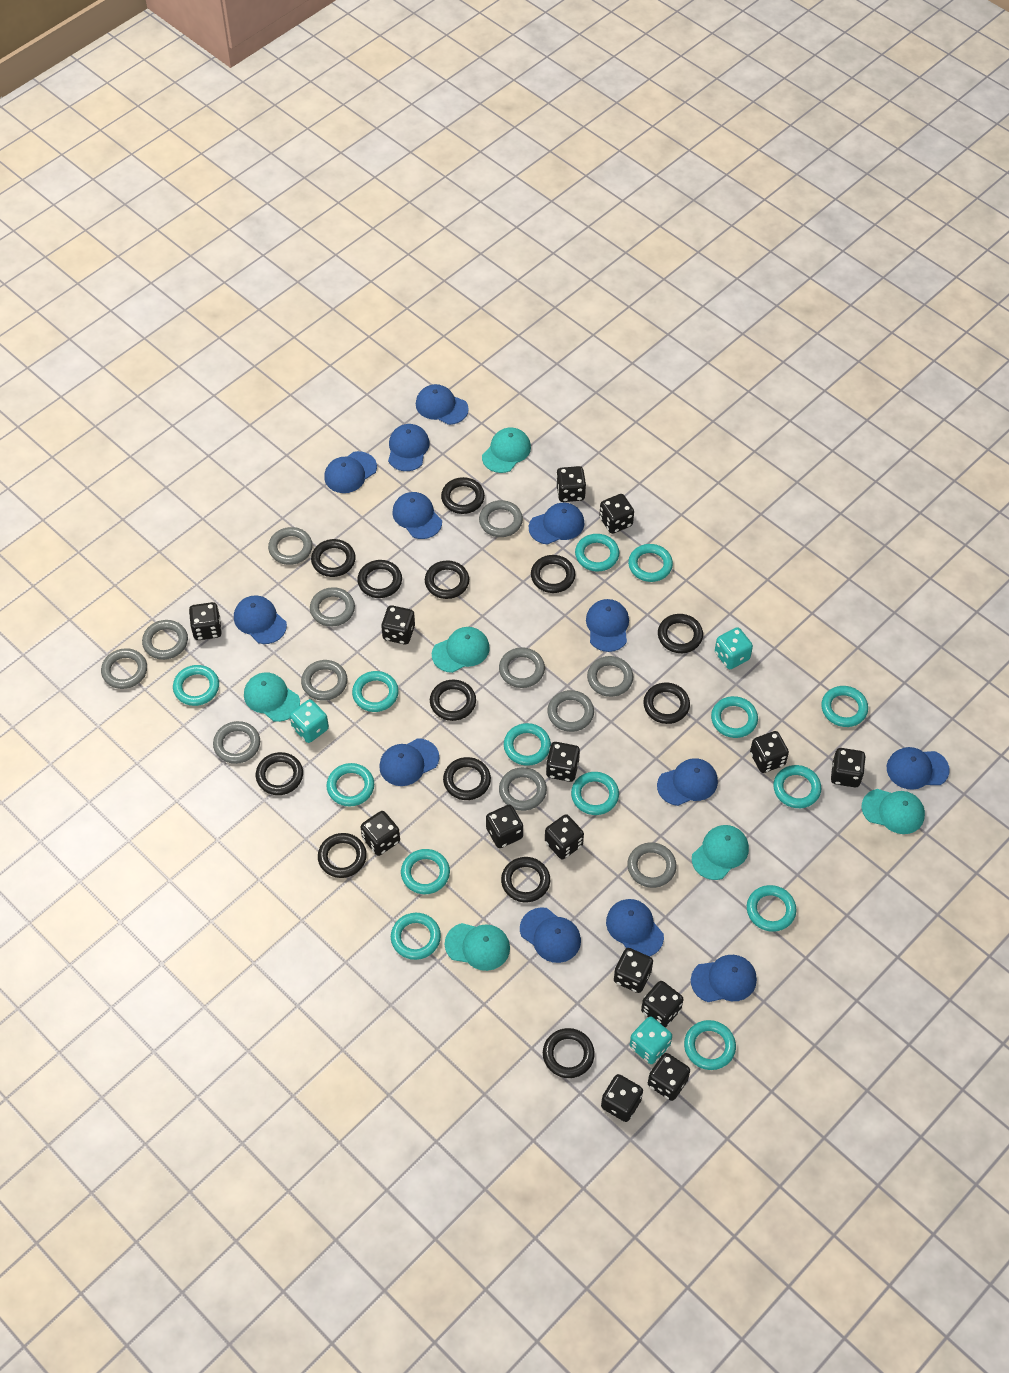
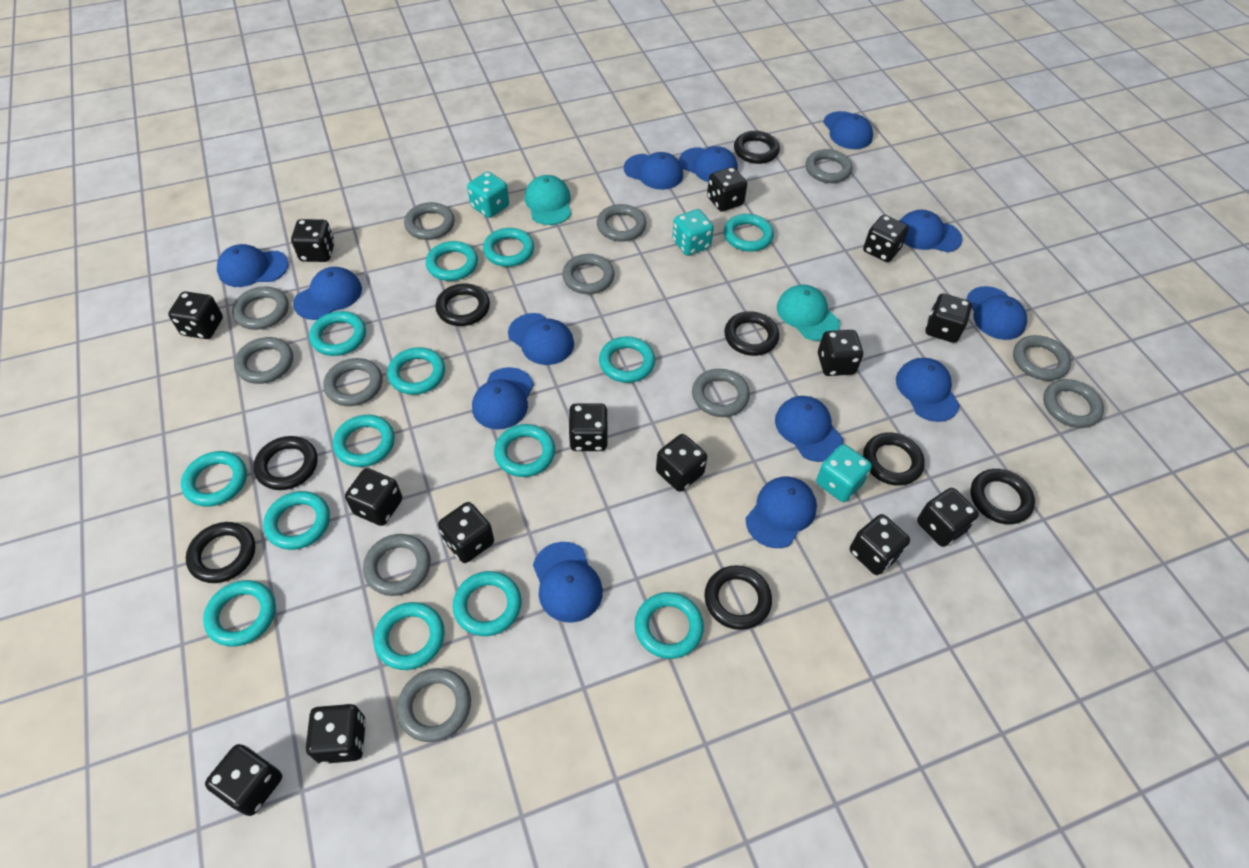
black ring: 13 -> 8
turquoise cap: 6 -> 2

